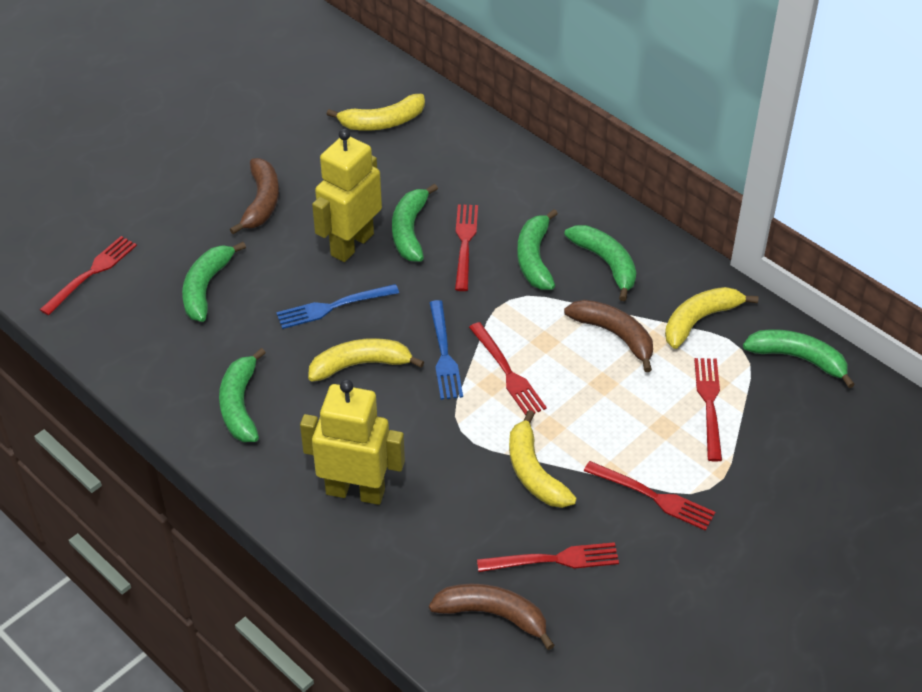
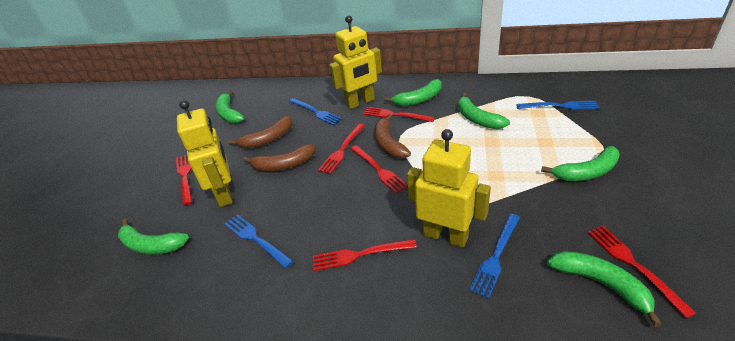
blue fork: 2 -> 4
yellow banana: 4 -> 0
yellow robot: 2 -> 3

